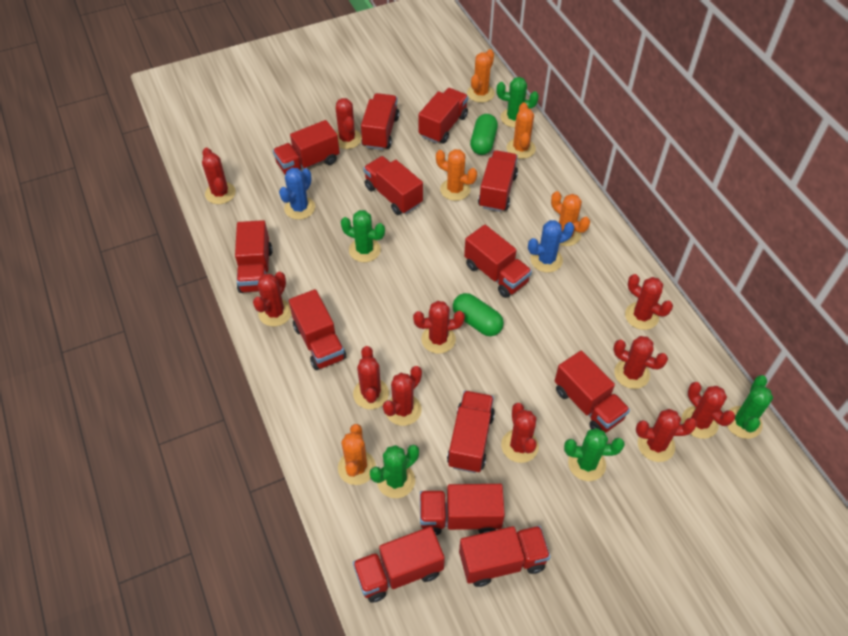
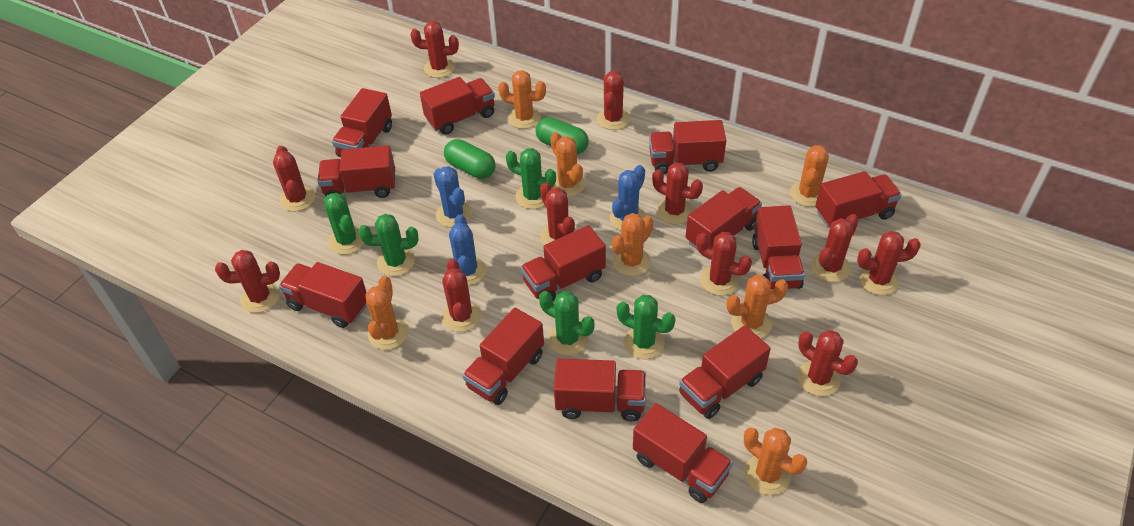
blue cactus: 2 -> 3
orange cactus: 5 -> 7

